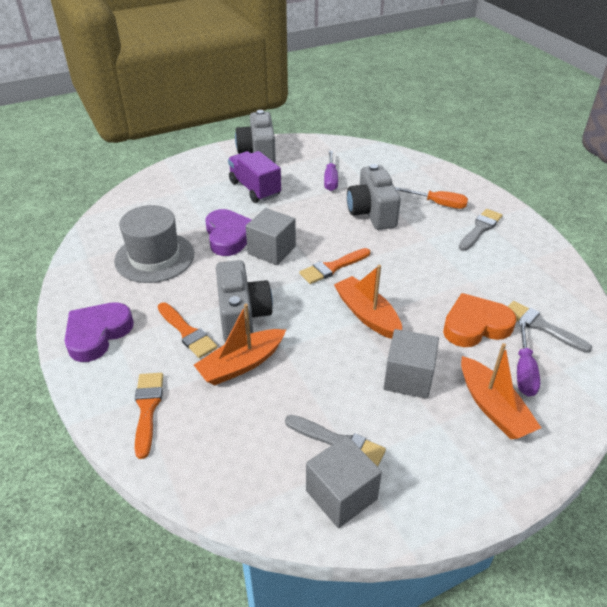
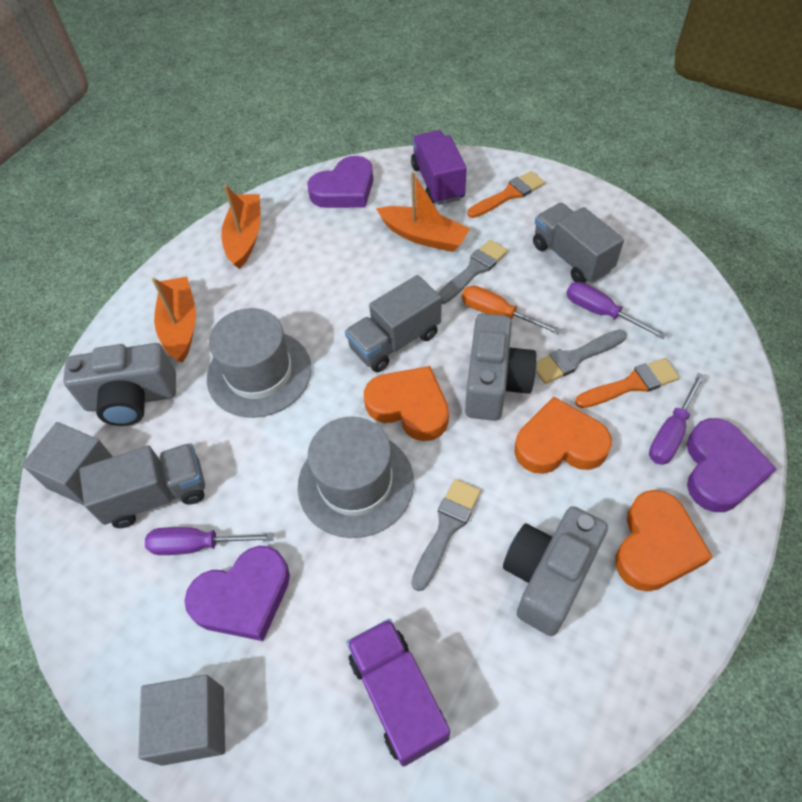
grey cube: 3 -> 2
grey hat: 1 -> 2
grey truck: 0 -> 3
orange brush: 3 -> 2
orange heart: 1 -> 3
purple heart: 2 -> 3
purple screwdriver: 2 -> 3
purple truck: 1 -> 2

